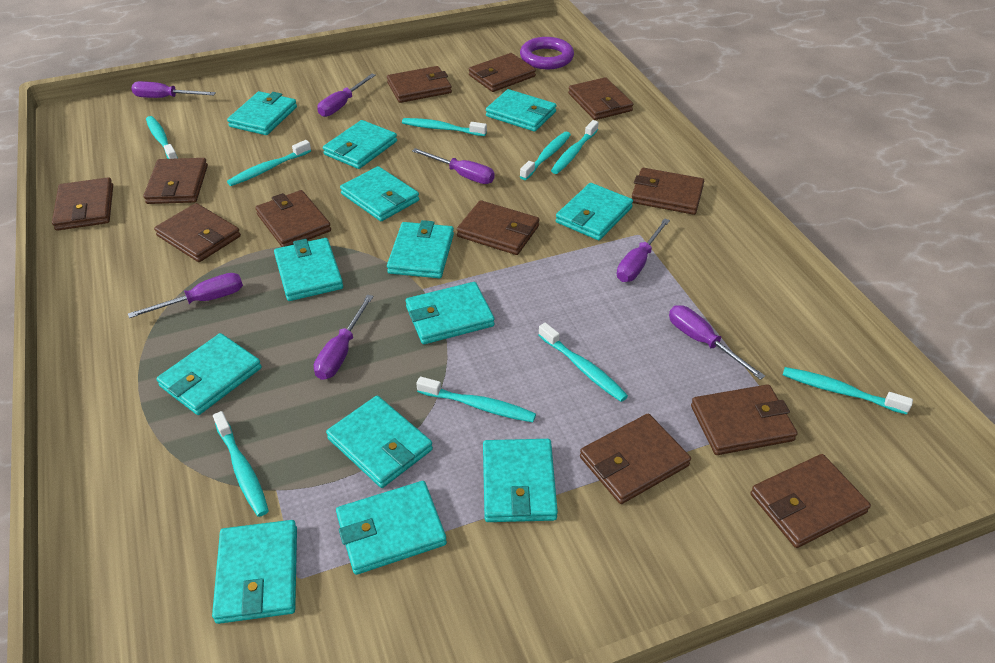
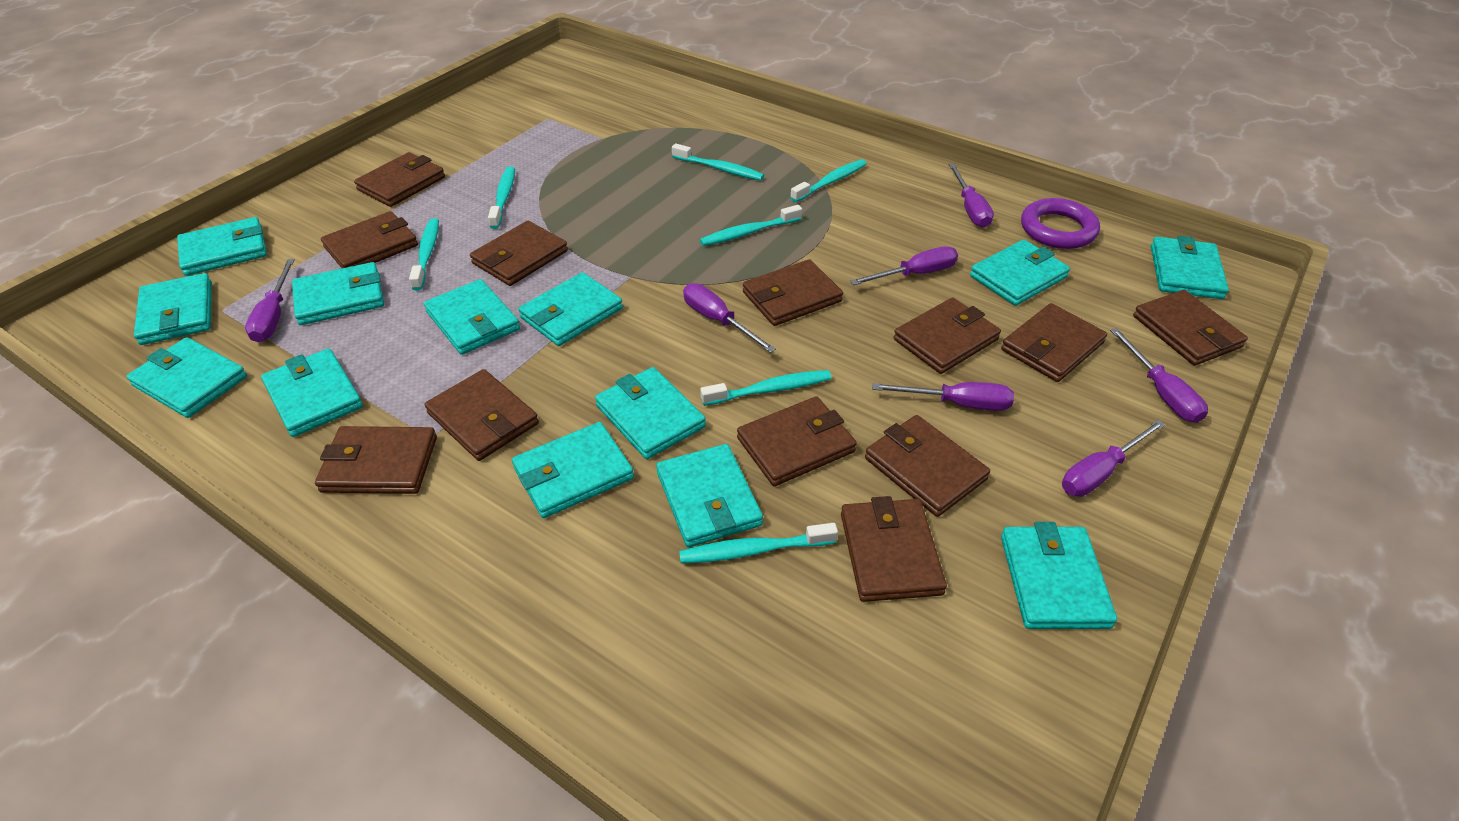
turquoise toothbrush: 9 -> 7

